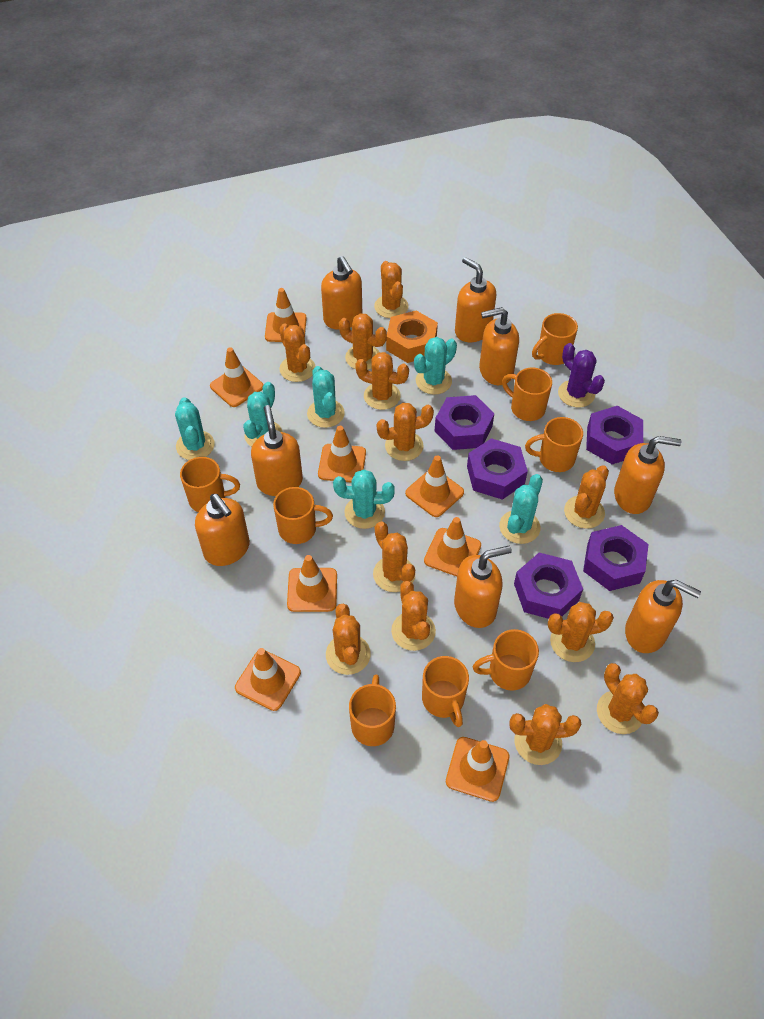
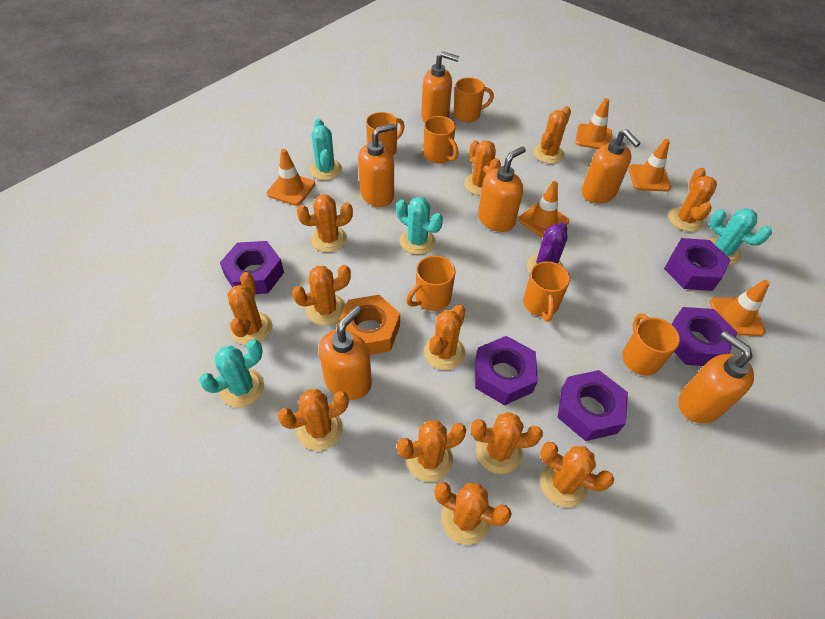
orange mug: 8 -> 6
orange soap dispenser: 8 -> 6
orange traffic cone: 8 -> 5
turquoise cactus: 6 -> 4

